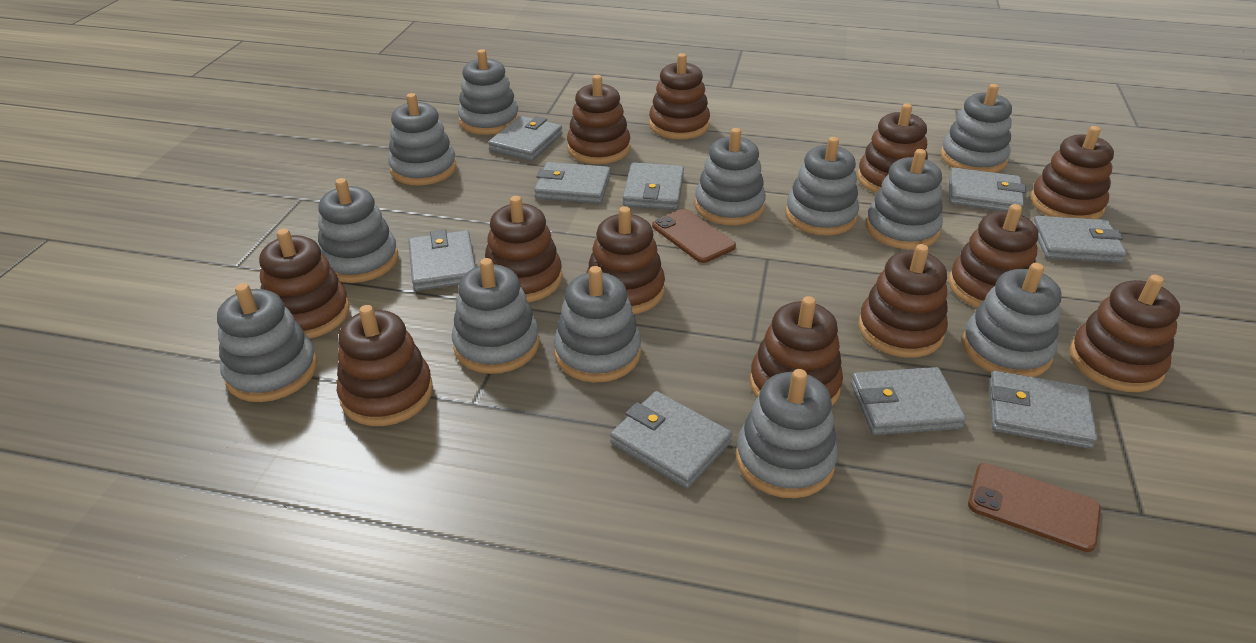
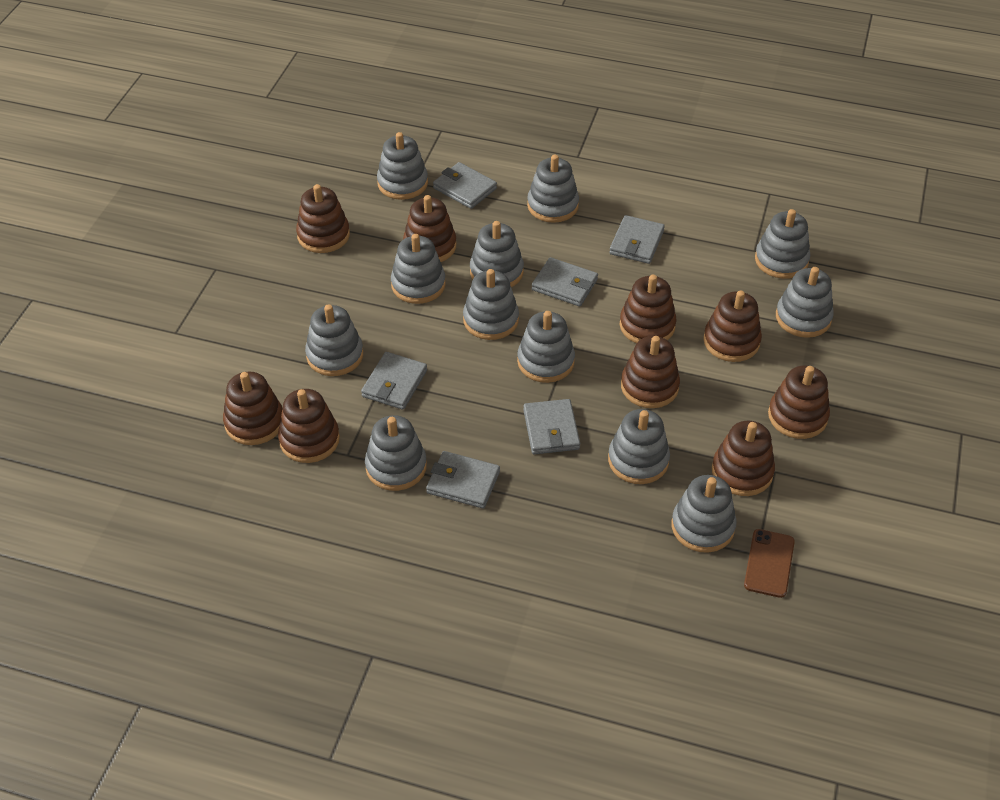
brown phone: 2 -> 1
brown stacking toy: 12 -> 9
grey wallet: 9 -> 6

